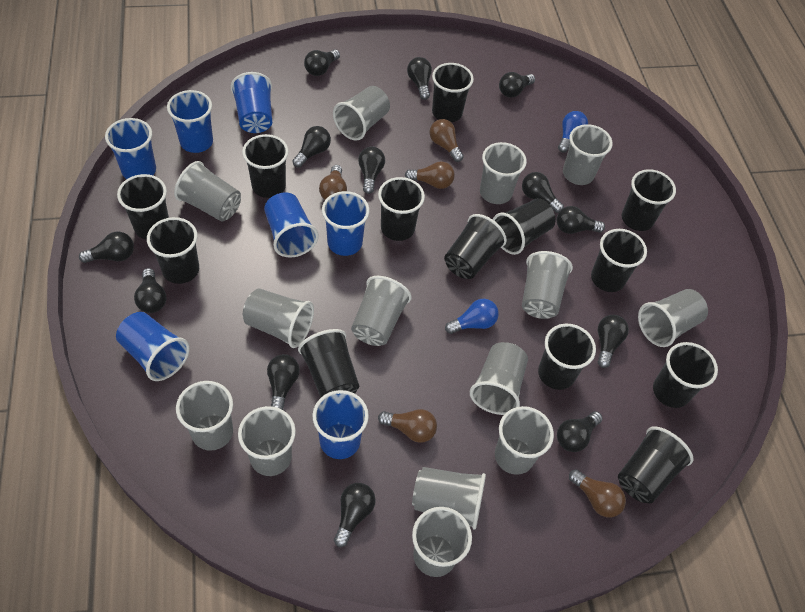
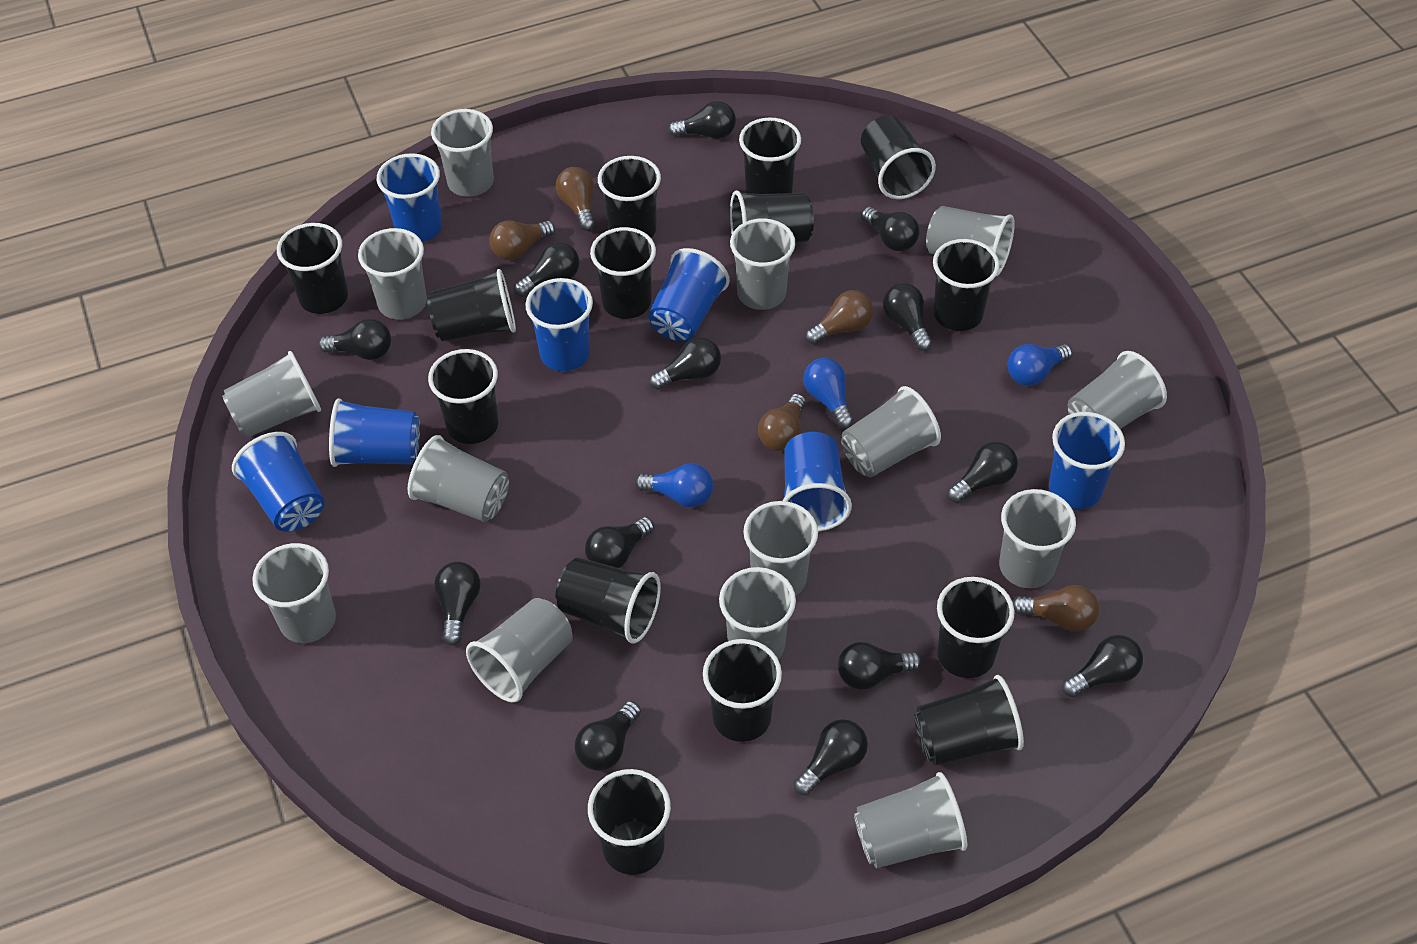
black cup: 13 -> 14
blue light bulb: 2 -> 3

